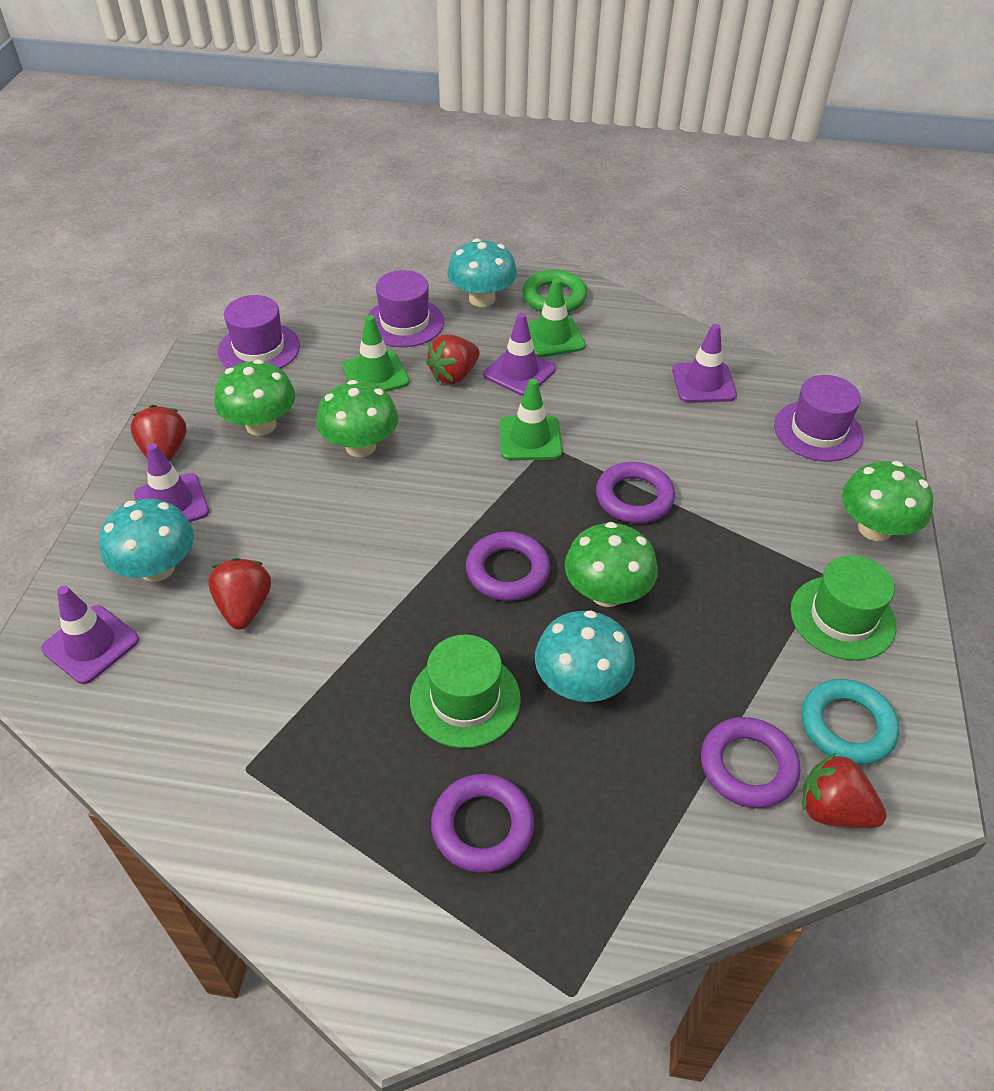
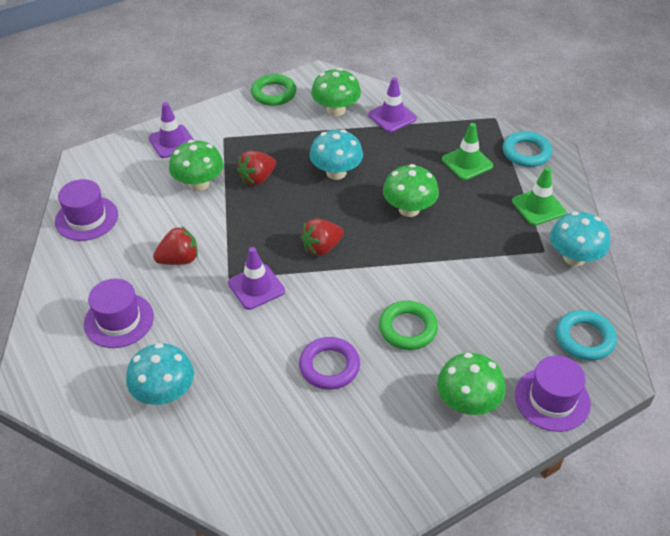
green hat: 2 -> 0
green ring: 1 -> 2
green traffic cone: 3 -> 2
purple ring: 4 -> 1
purple traffic cone: 4 -> 3
red strawberry: 4 -> 3
turquoise ring: 1 -> 2

